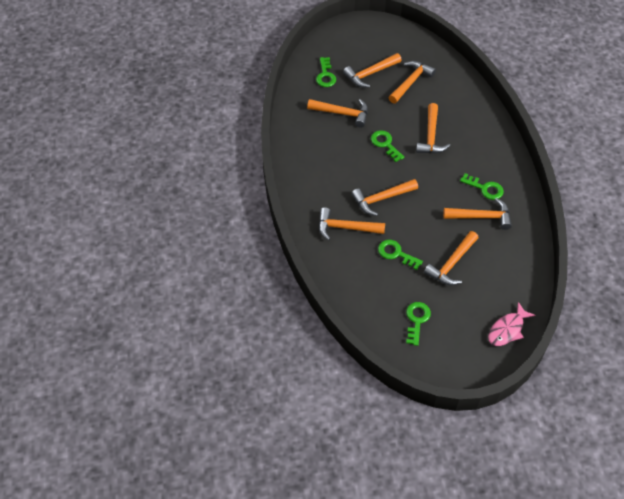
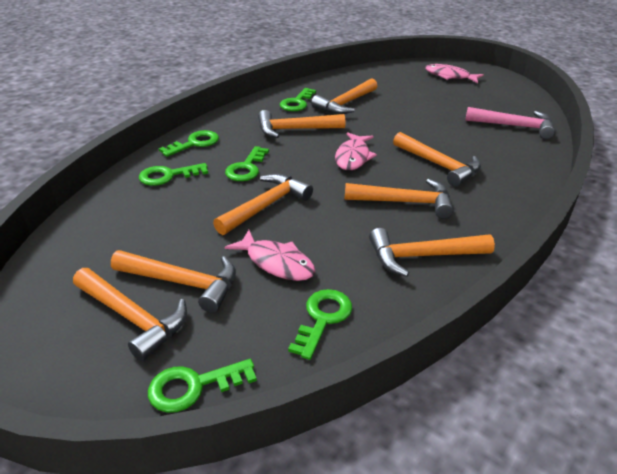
green key: 5 -> 6
pink fish: 1 -> 3
pink hammer: 0 -> 1

